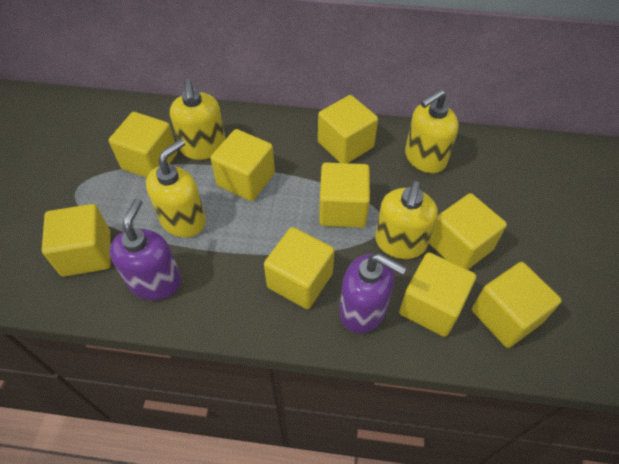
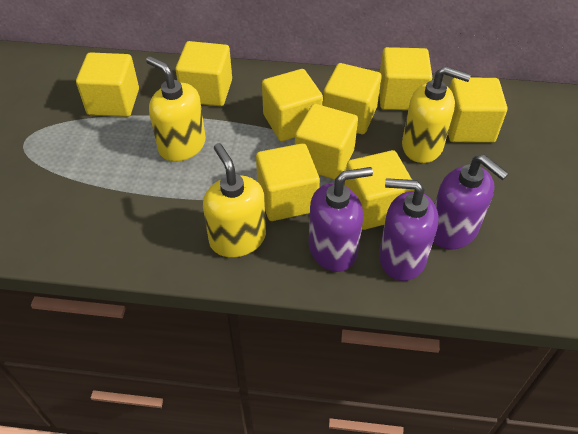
purple soap dispenser: 2 -> 3
yellow soap dispenser: 4 -> 3

